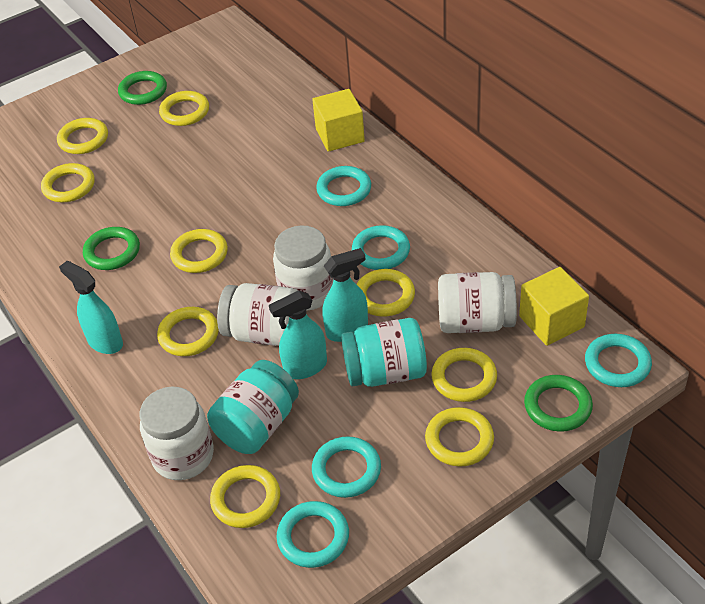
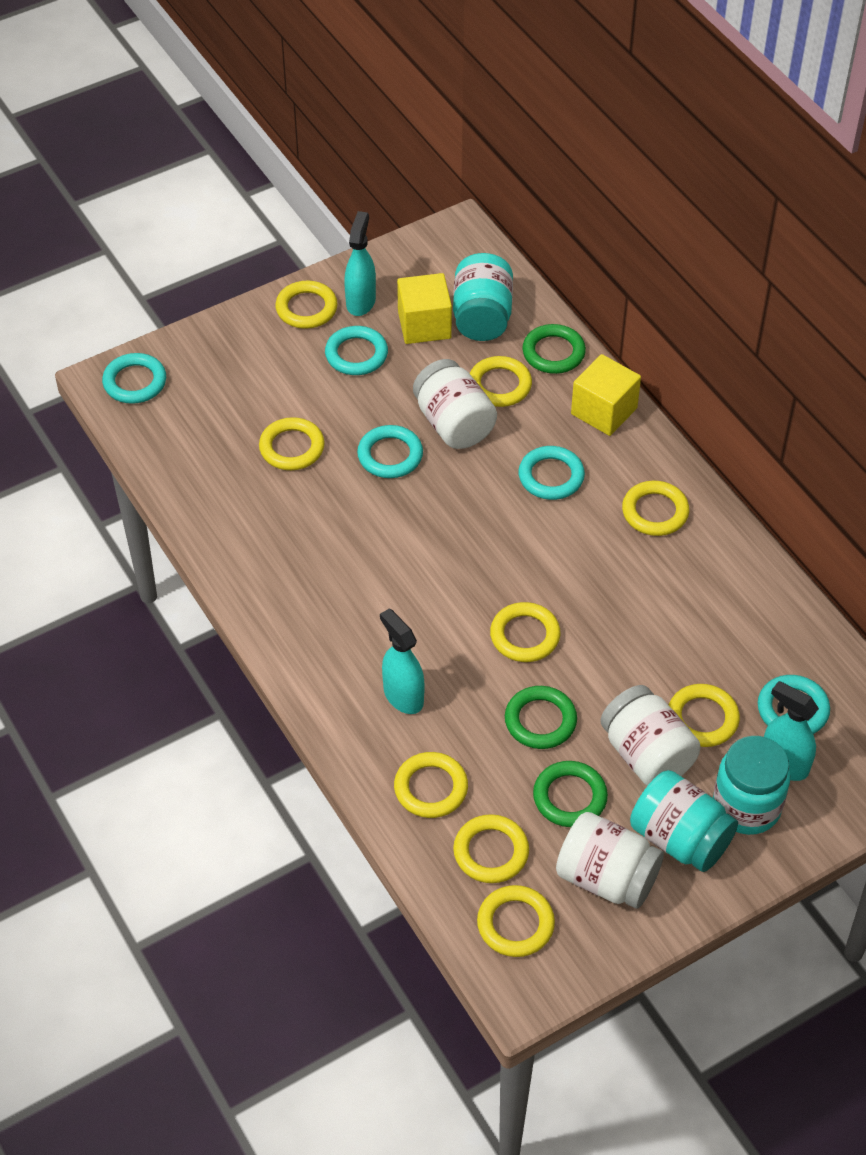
turquoise jar: 2 -> 3
white jar: 4 -> 3

